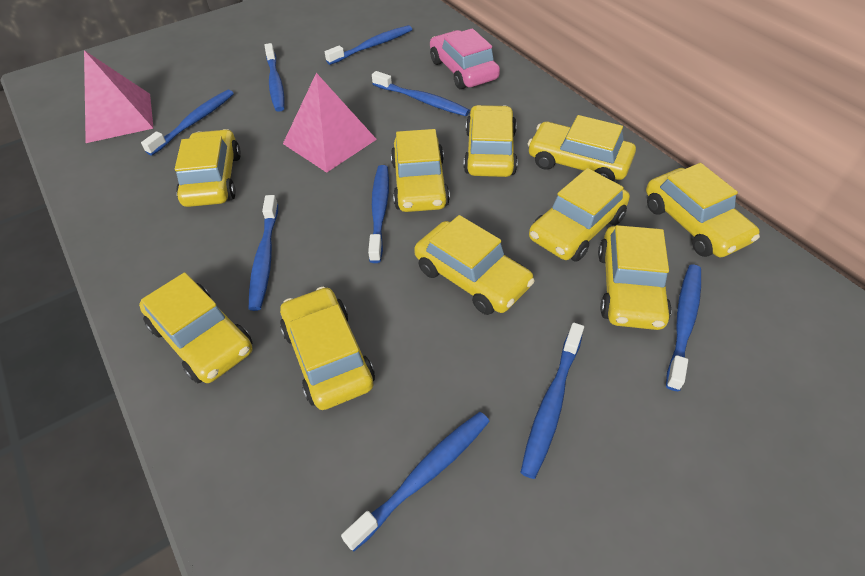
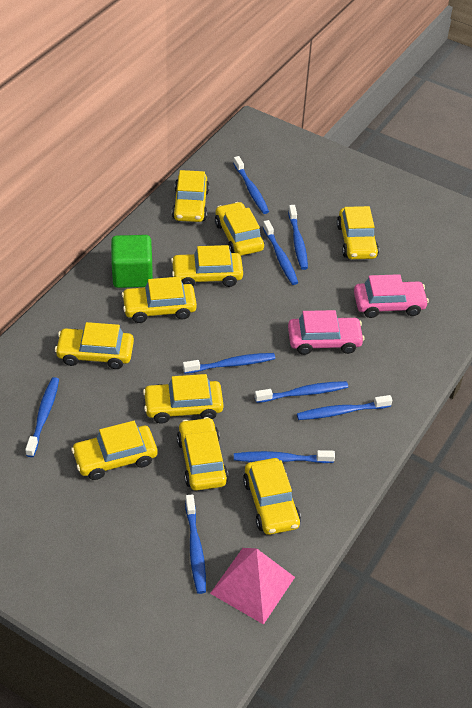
green cube: 0 -> 1
pink car: 1 -> 2
pink pyramid: 2 -> 1

